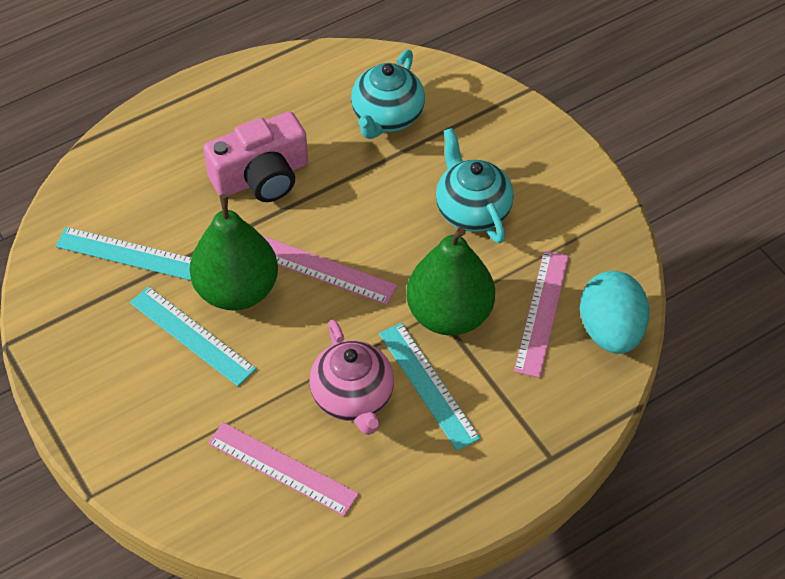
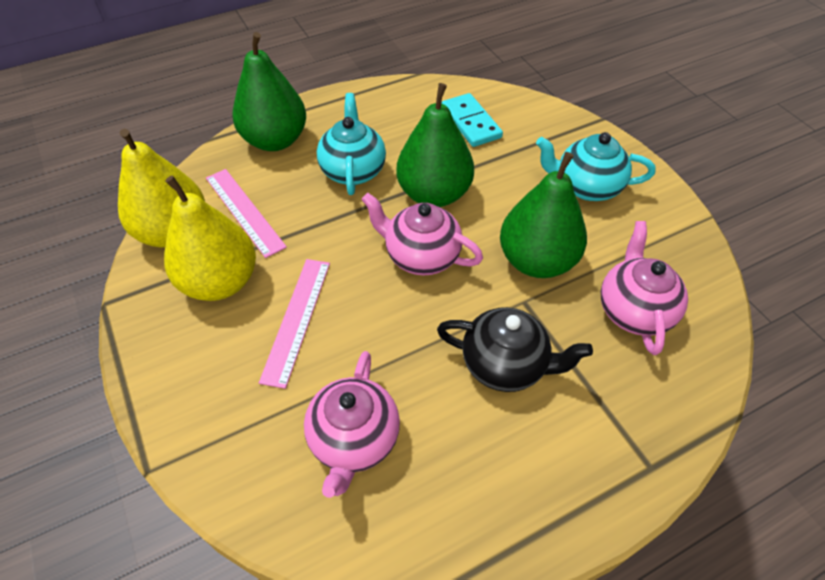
black teapot: 0 -> 1
green pear: 2 -> 3
pink camera: 1 -> 0
pink ruler: 3 -> 2
pink teapot: 1 -> 3
turquoise domino: 0 -> 1
turquoise egg: 1 -> 0
turquoise ruler: 3 -> 0
yellow pear: 0 -> 2

